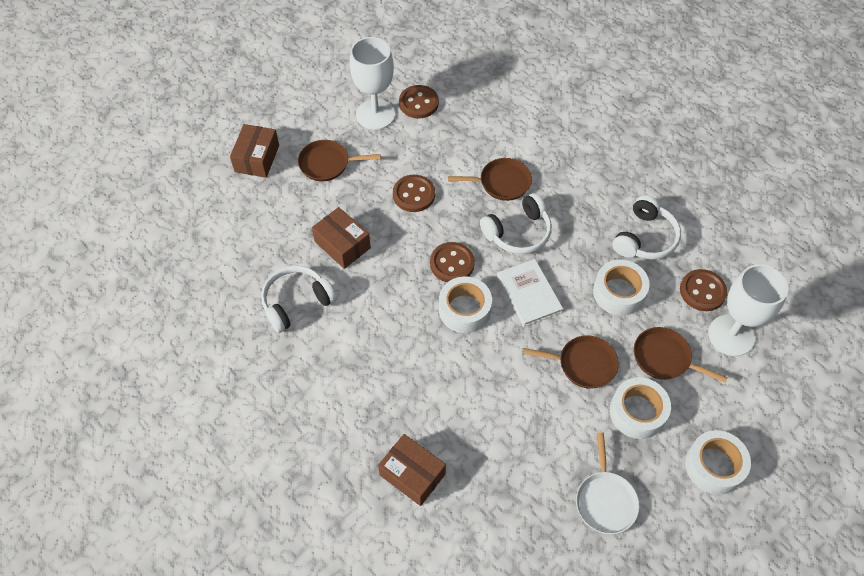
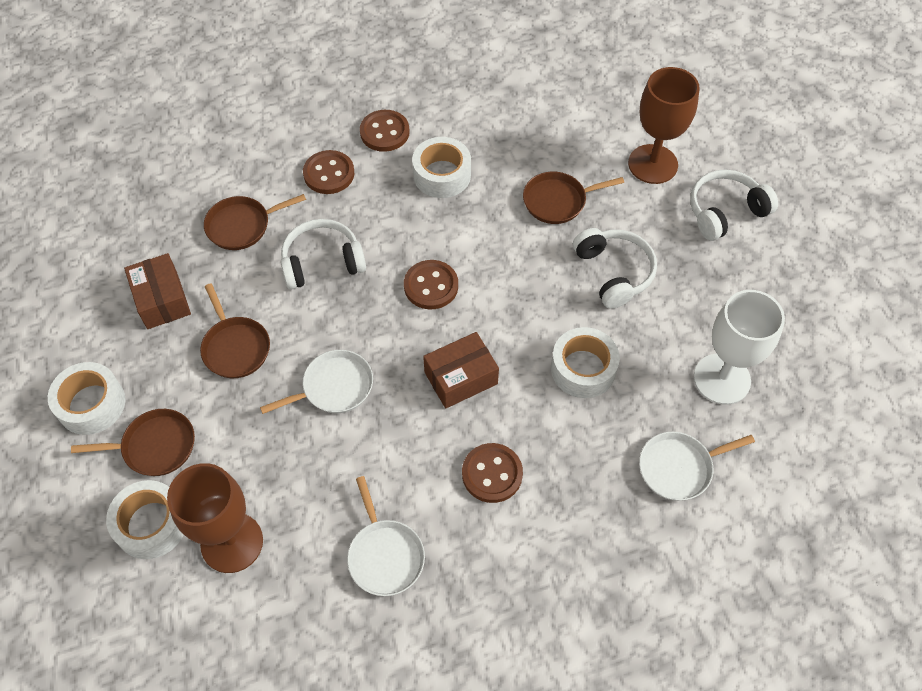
brown box: 3 -> 2
brown goblet: 0 -> 2
white book: 1 -> 0
white goblet: 2 -> 1
white pan: 1 -> 3

